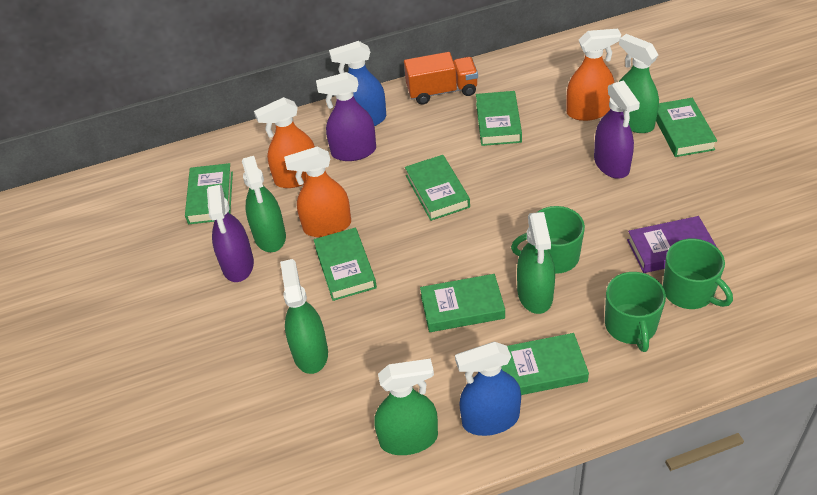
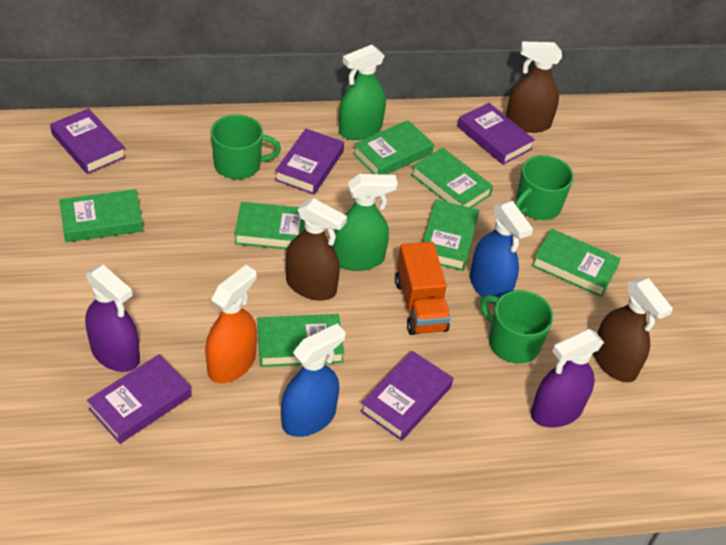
brown spray bottle: 0 -> 3
green spray bottle: 5 -> 2
orange spray bottle: 3 -> 1
purple book: 1 -> 5
purple spray bottle: 3 -> 2

